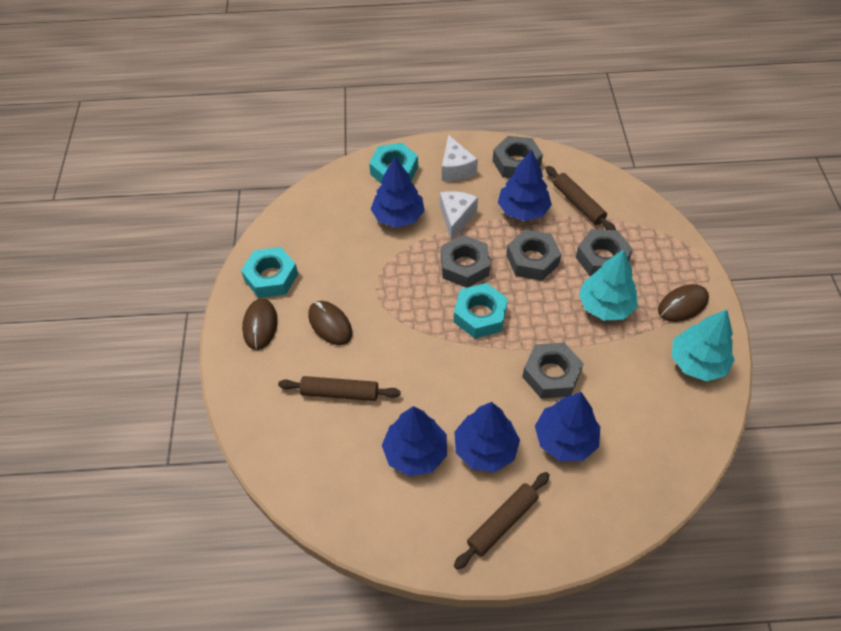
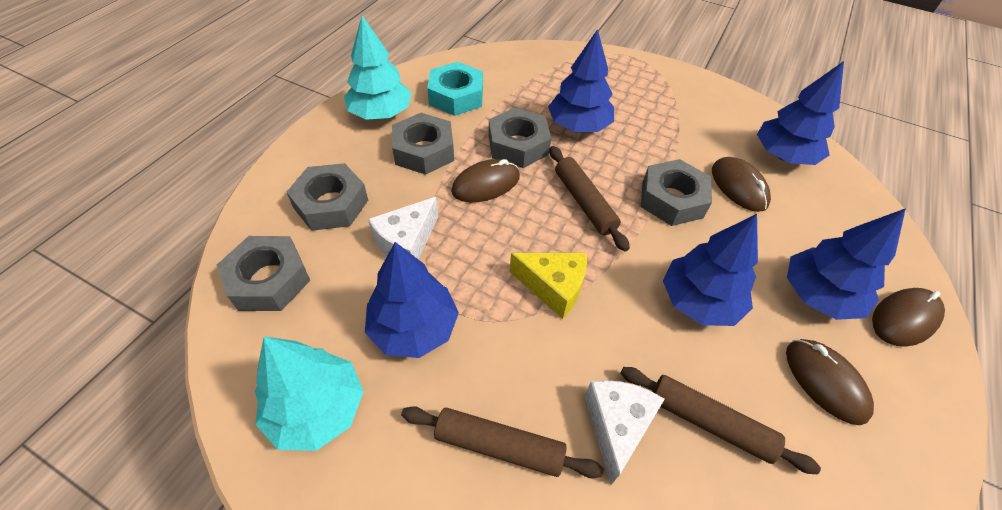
brown mouse: 3 -> 4
turquoise nut: 3 -> 1
yellow cheese: 0 -> 1

